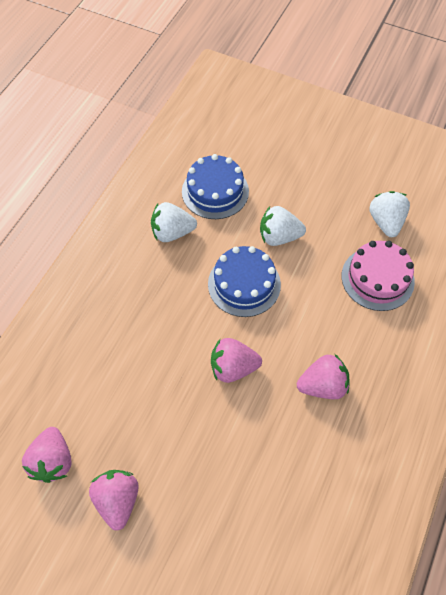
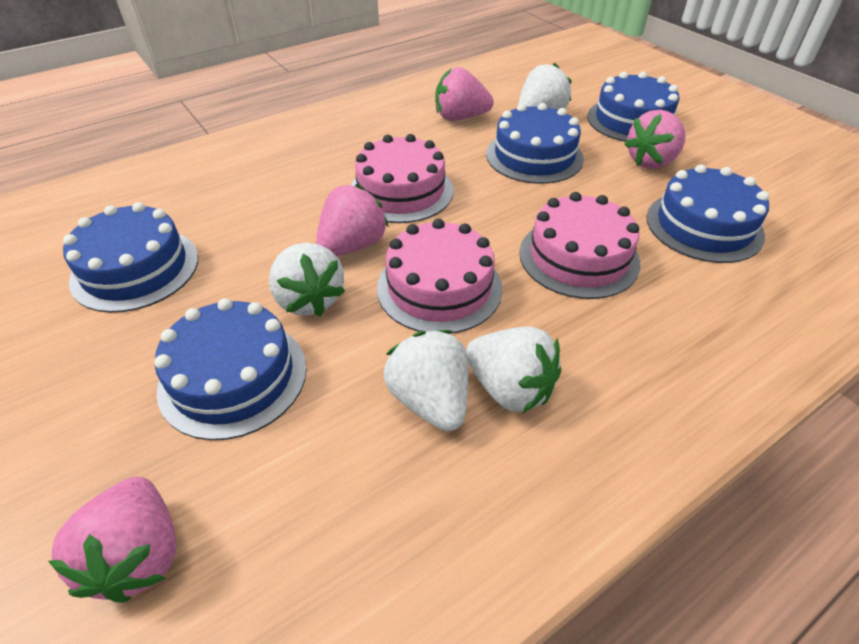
blue cake: 2 -> 5
pink cake: 1 -> 3
white strawberry: 3 -> 4

